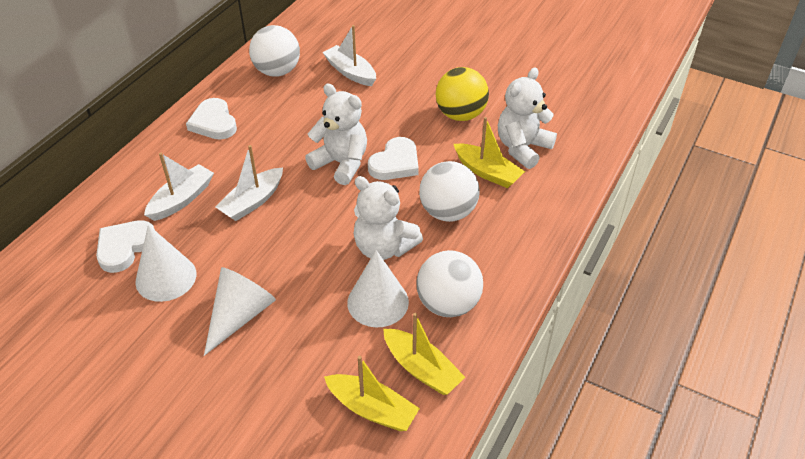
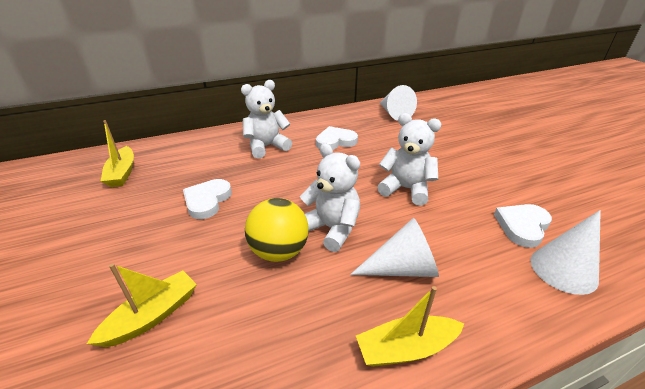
white ball: 3 -> 0
white boat: 3 -> 0

